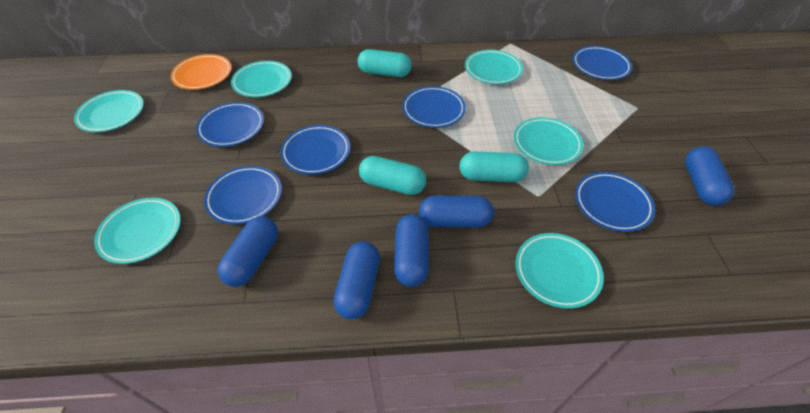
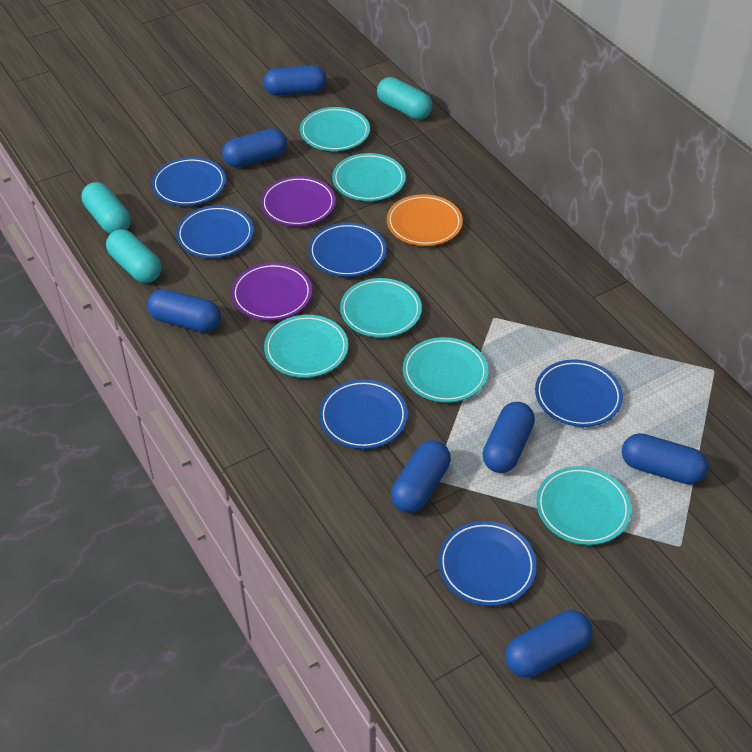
blue capsule: 5 -> 7
purple plate: 0 -> 2

